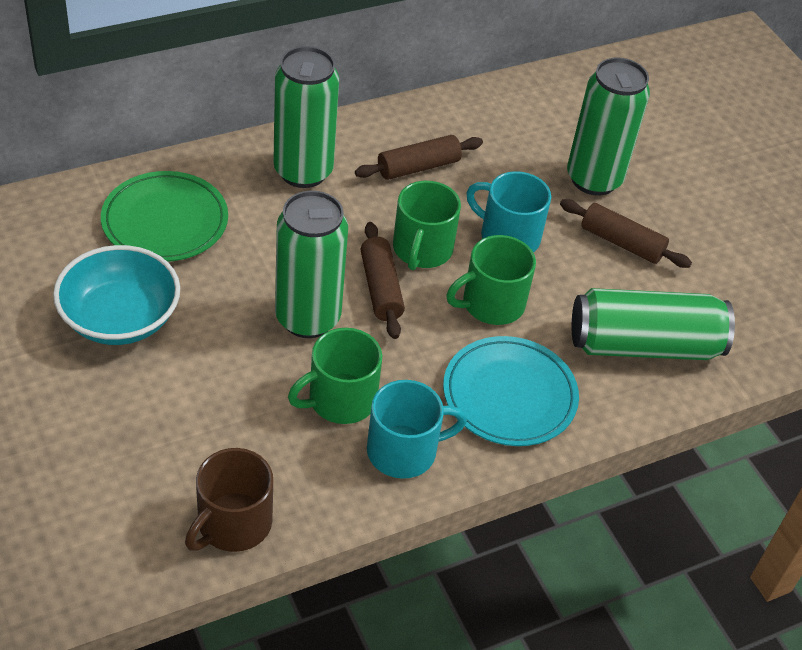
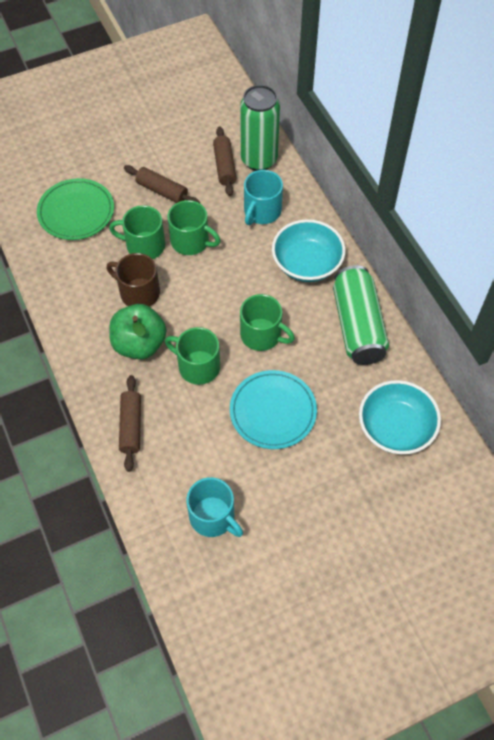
green apple: 0 -> 1
green can: 4 -> 2
green mug: 3 -> 4
turquoise bowl: 1 -> 2

